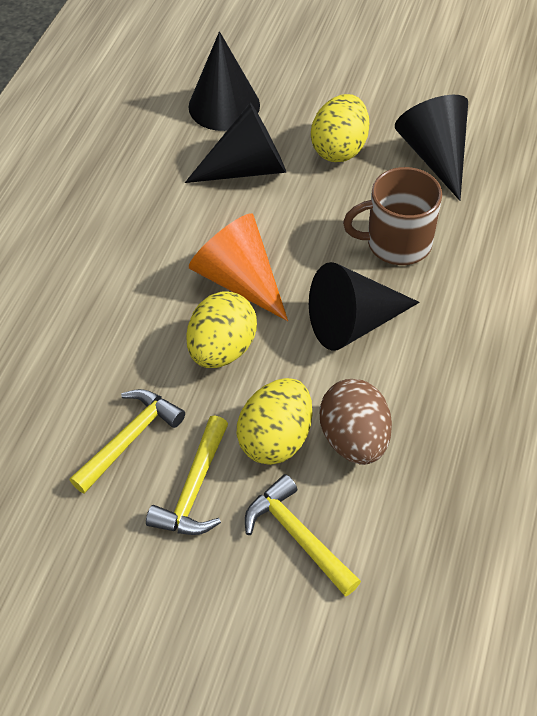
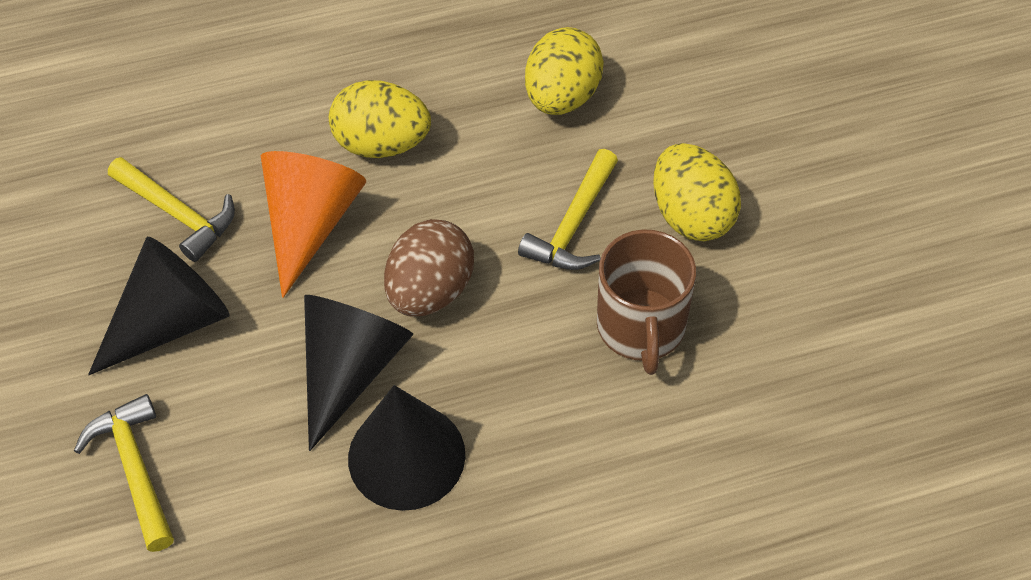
black cone: 4 -> 3

